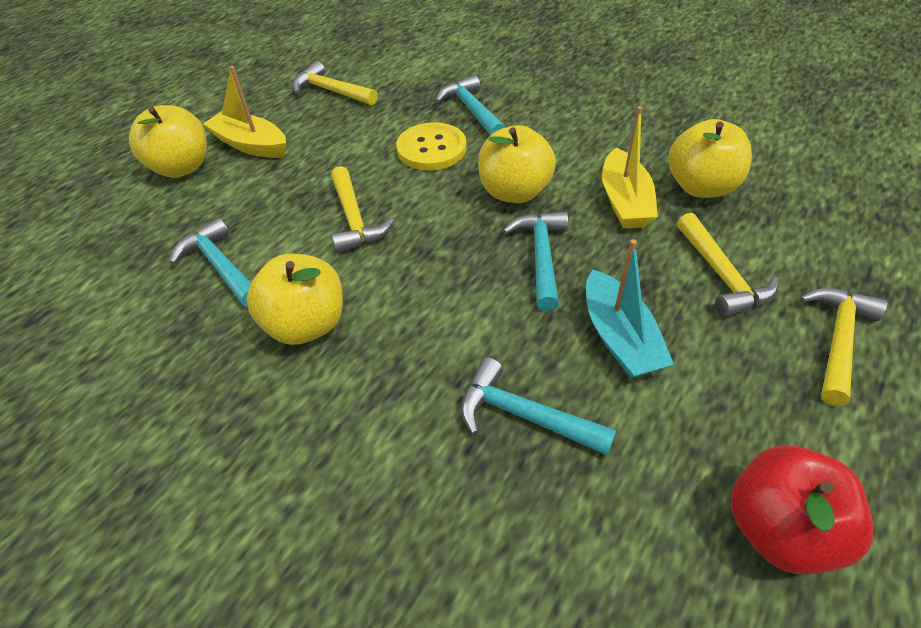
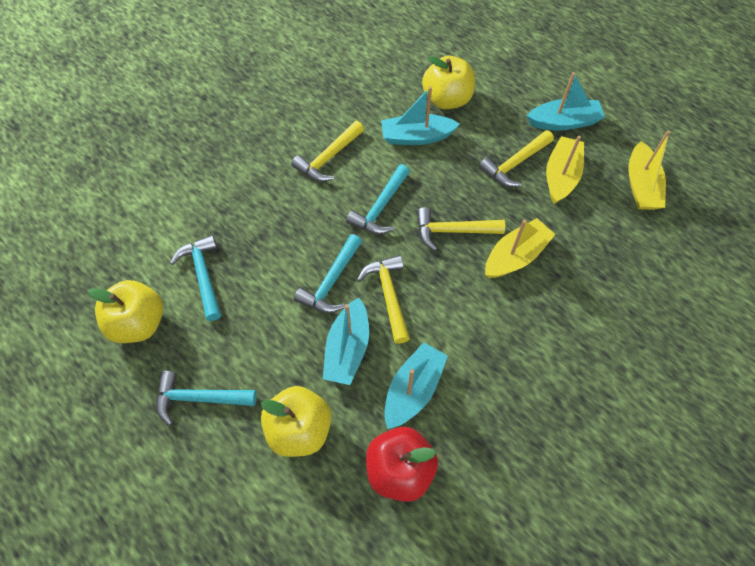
turquoise boat: 1 -> 4
yellow apple: 4 -> 3
yellow boat: 2 -> 3
yellow button: 1 -> 0

